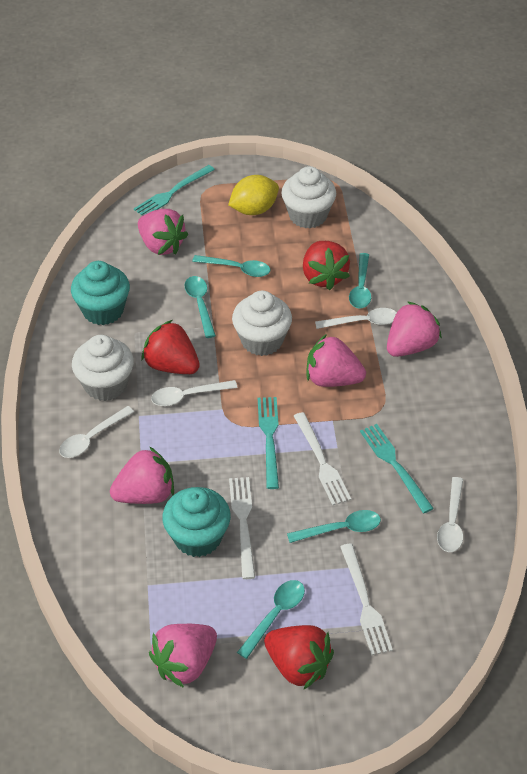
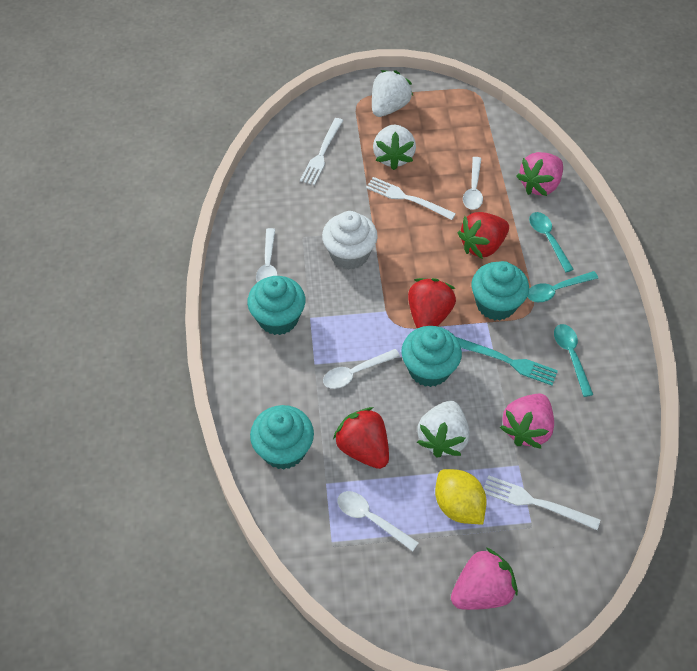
pink strawberry: 5 -> 3
turquoise cupcake: 2 -> 4
turquoise fork: 3 -> 1
turquoise spoon: 5 -> 3
white cupcake: 3 -> 1
white strawberry: 0 -> 3

